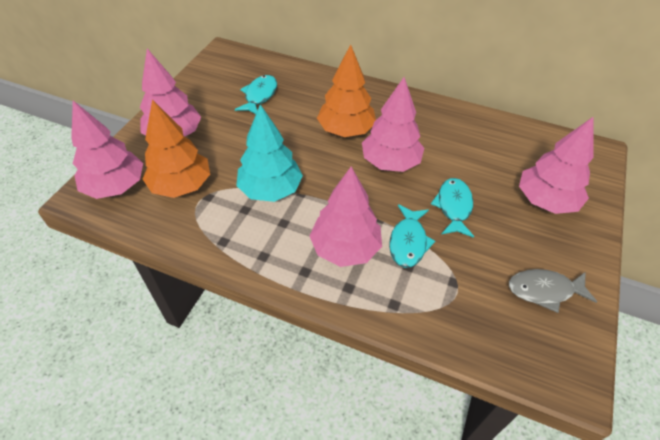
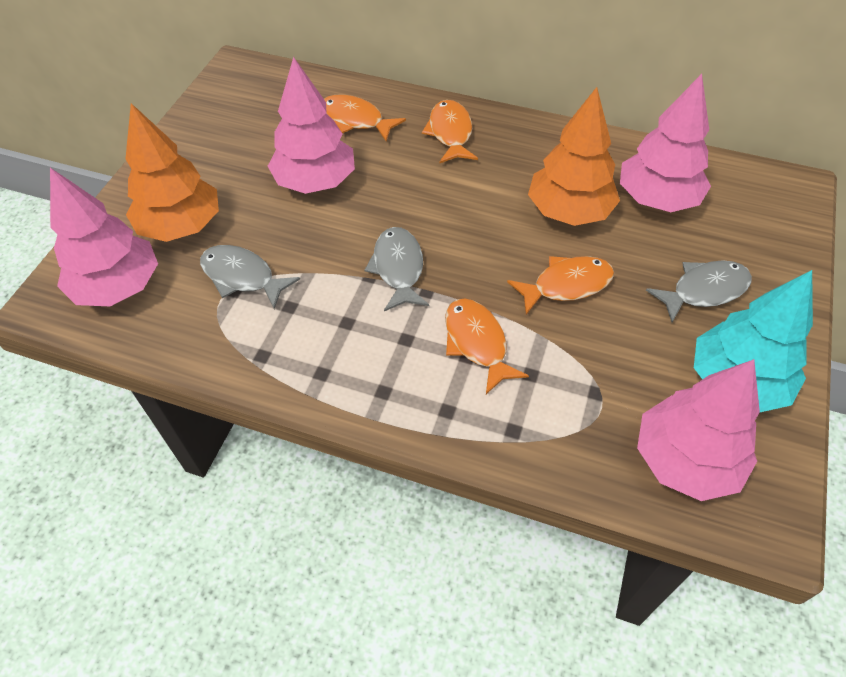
grey fish: 1 -> 3
orange fish: 0 -> 4
pink tree: 5 -> 4
turquoise fish: 3 -> 0

